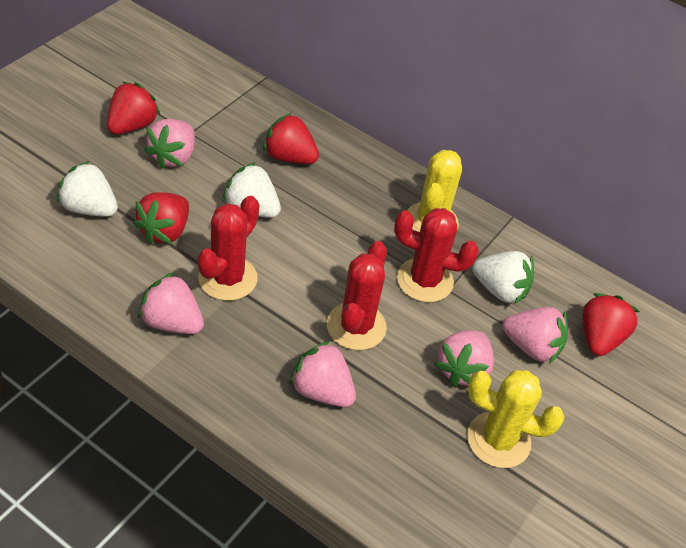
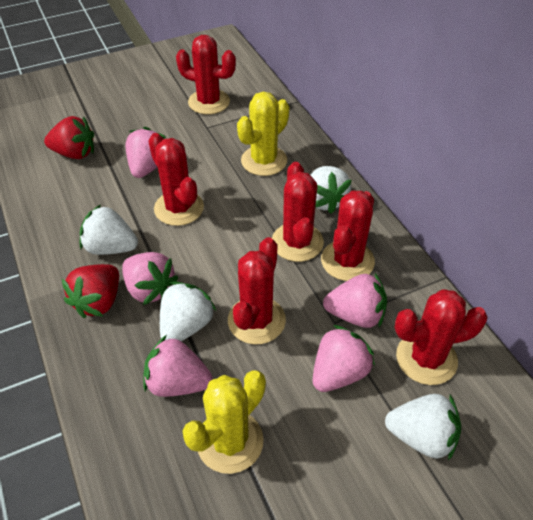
red cactus: 3 -> 6
red strawberry: 4 -> 2
white strawberry: 3 -> 4

